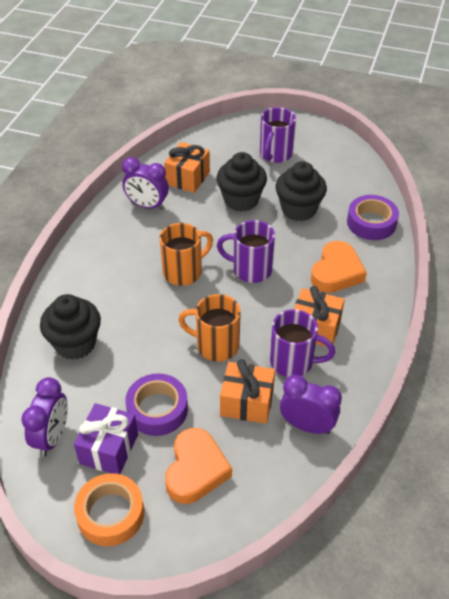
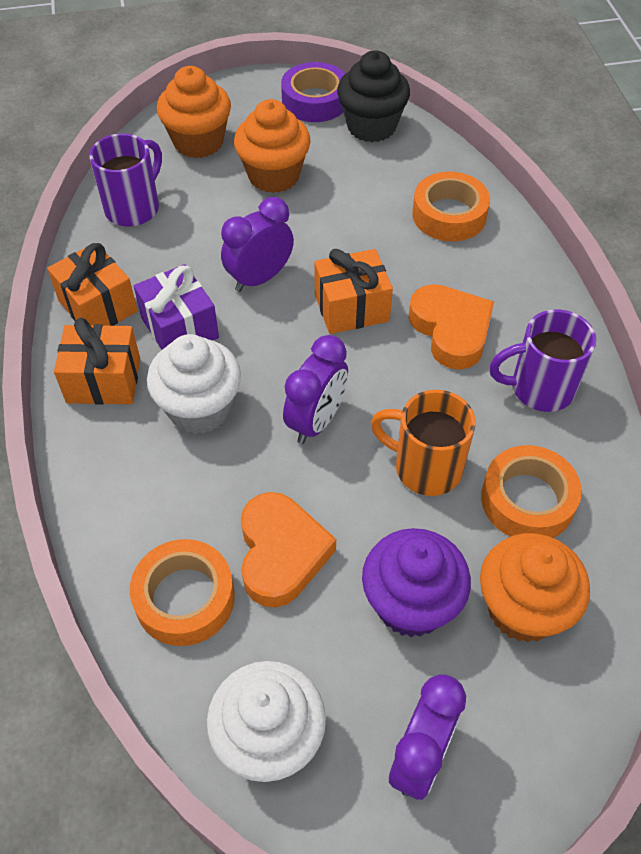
black cupcake: 3 -> 1
orange cupcake: 0 -> 3
orange mug: 2 -> 1
orange tape: 1 -> 3
purple cupcake: 0 -> 1
purple mug: 3 -> 2
purple tape: 2 -> 1
white cupcake: 0 -> 2

